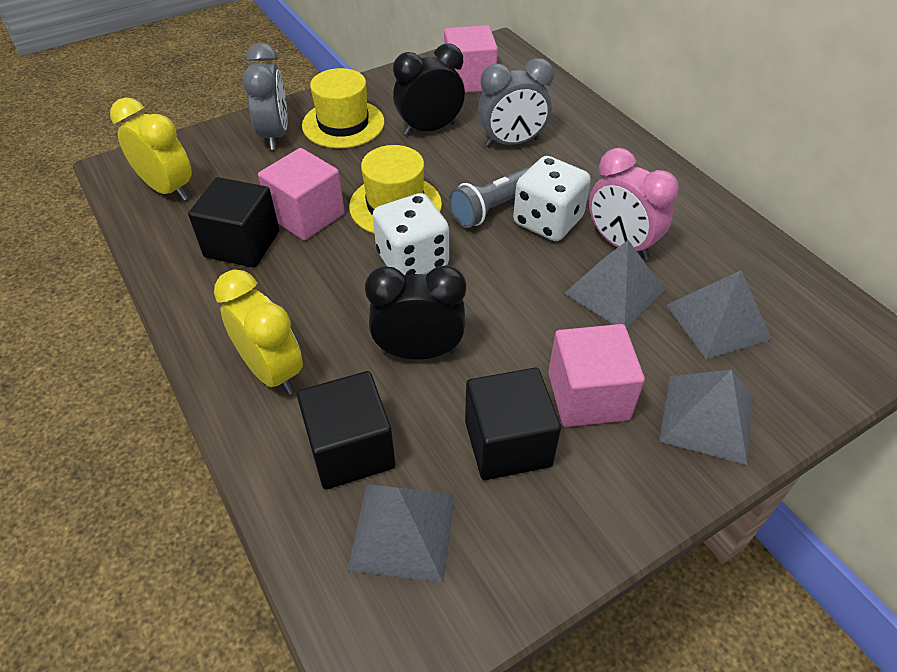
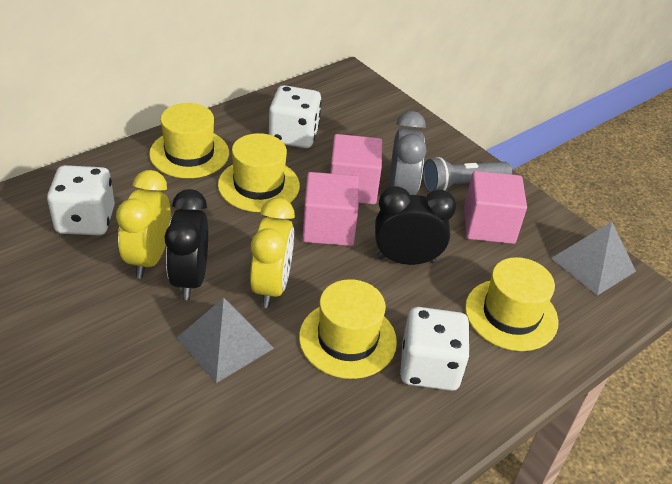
black cube: 3 -> 0
grey clock: 2 -> 1
grey pyramid: 4 -> 2
pink clock: 1 -> 0
white dice: 2 -> 3
yellow hat: 2 -> 4

